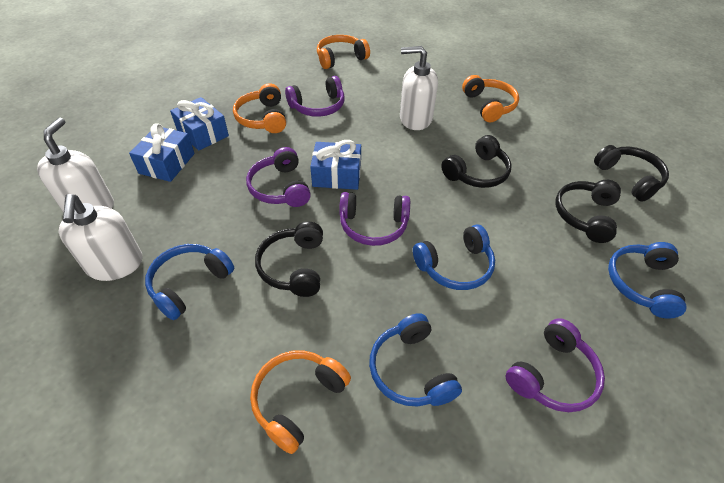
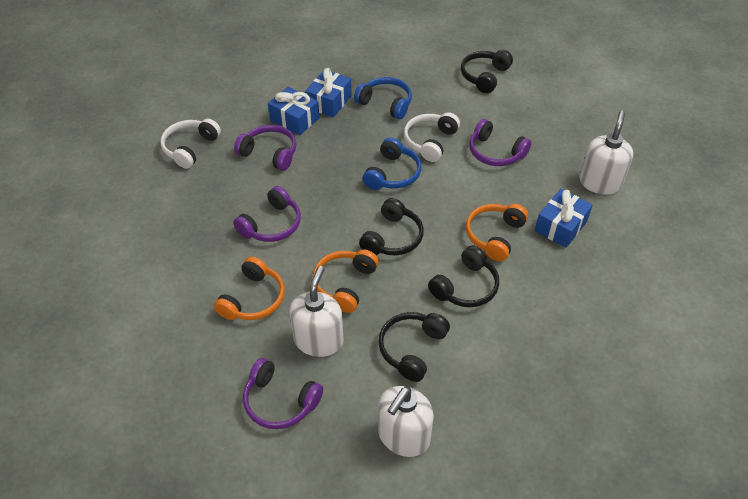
blue headphones: 4 -> 2
orange headphones: 4 -> 3
white headphones: 0 -> 2

